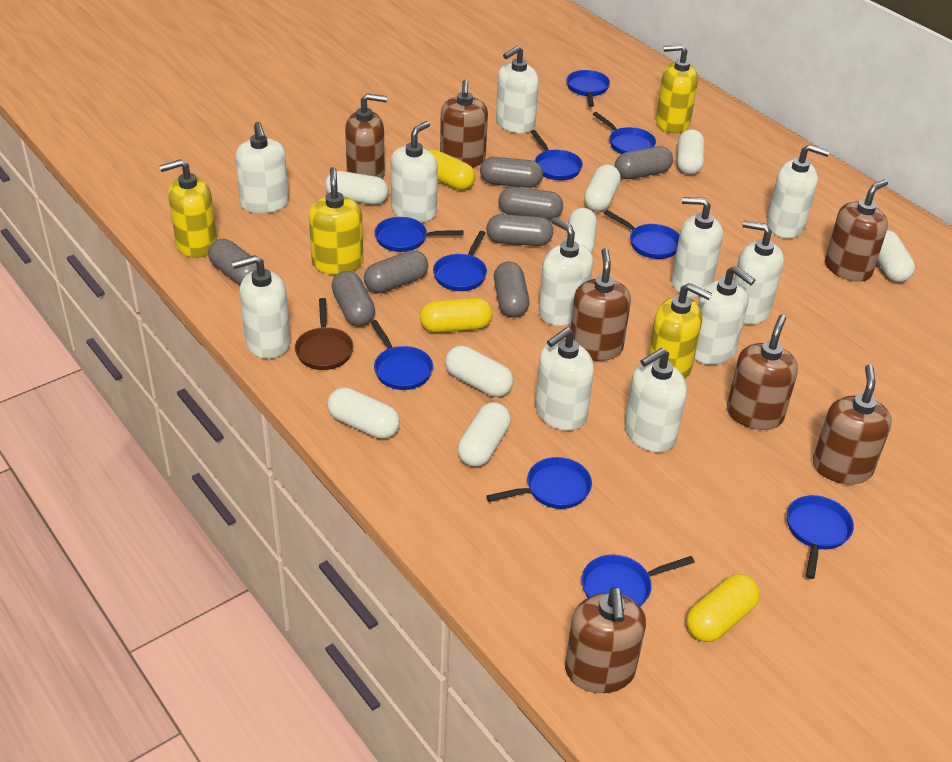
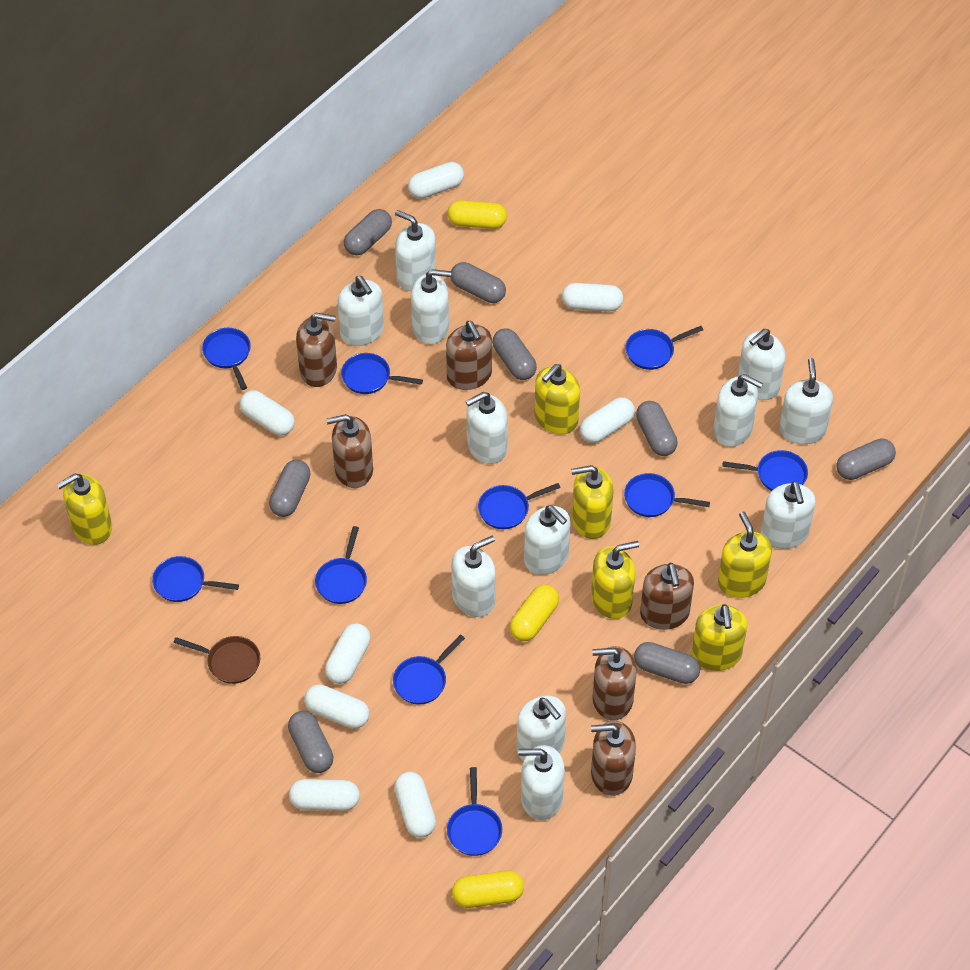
brown soap dispenser: 7 -> 6
white soap dispenser: 11 -> 12
yellow soap dispenser: 4 -> 6

